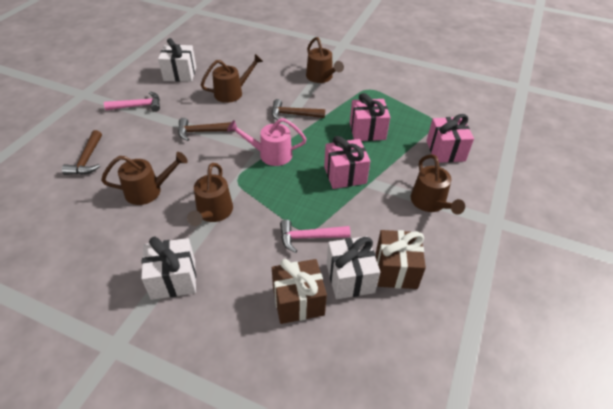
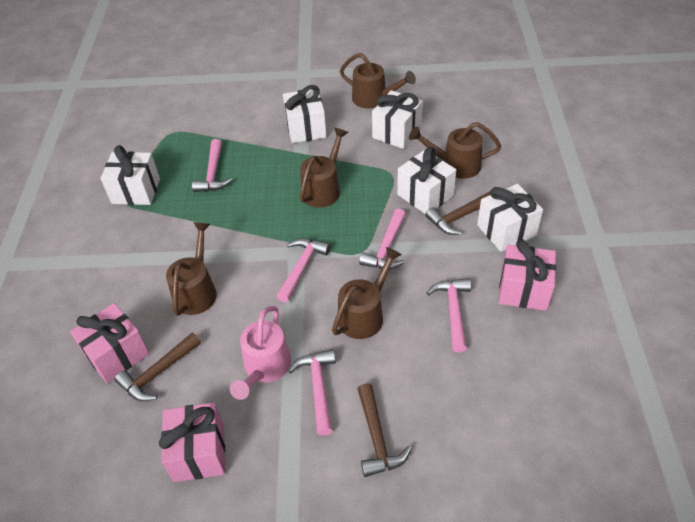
brown gift: 2 -> 0
pink hammer: 2 -> 5
white gift: 3 -> 5

